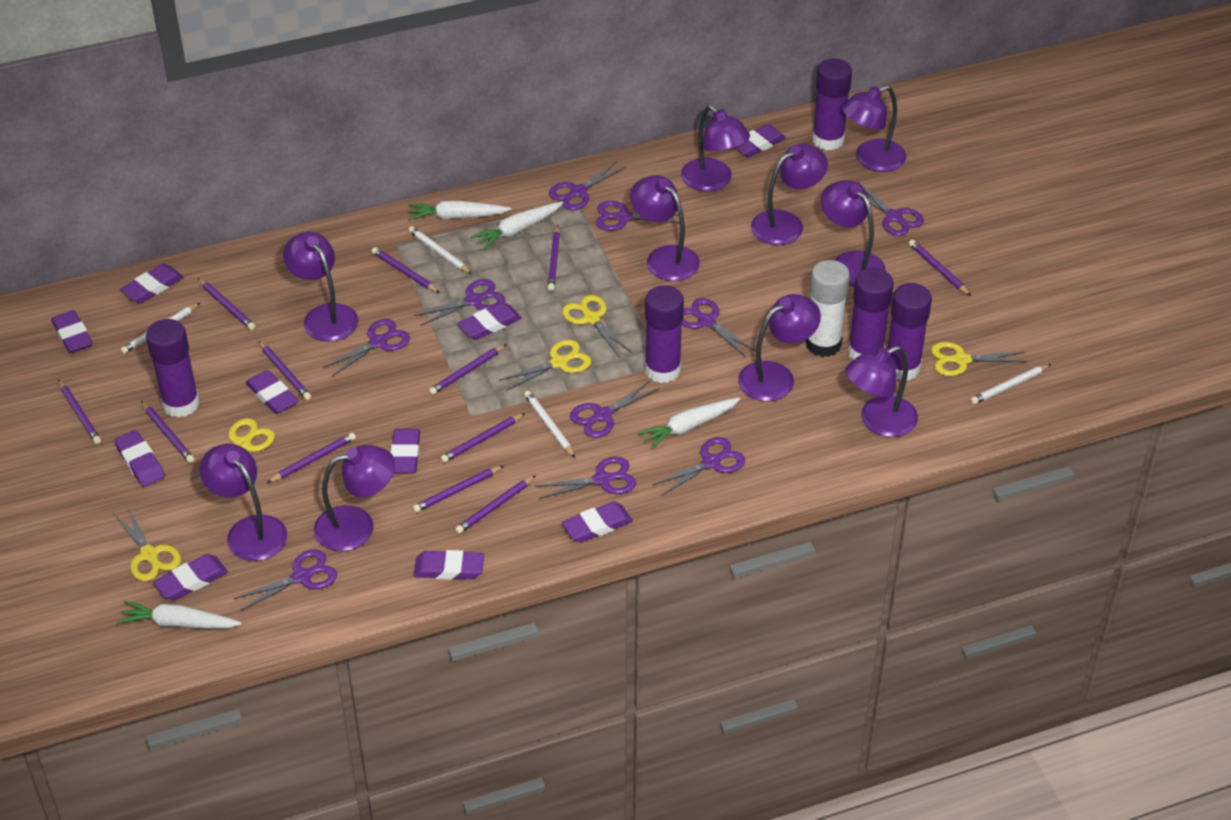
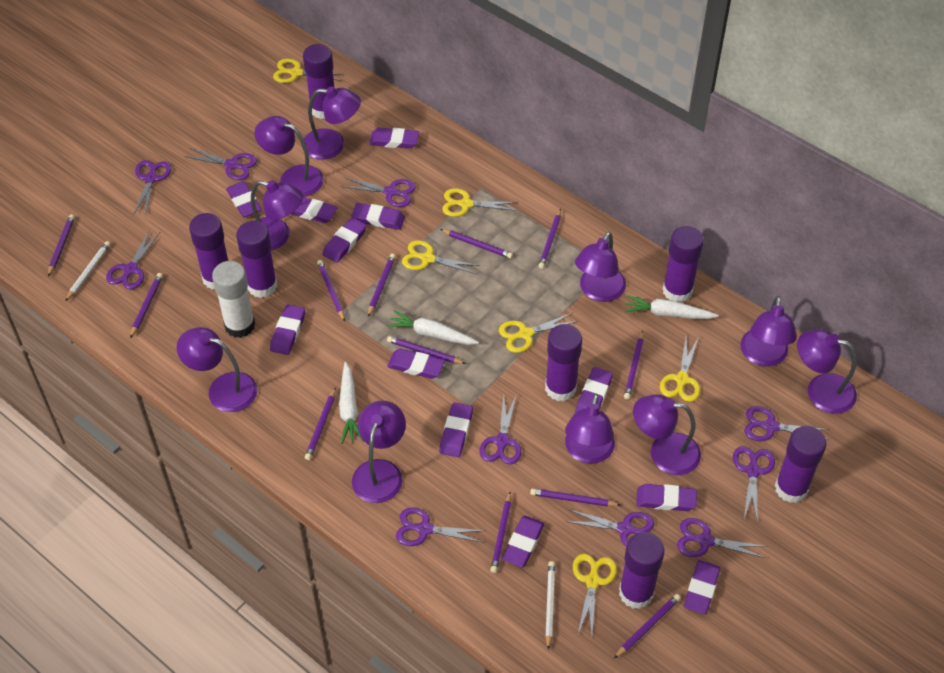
purple eraser: 10 -> 12
purple glue stick: 5 -> 7
white carrot: 4 -> 3
white pencil: 4 -> 2
yellow scissors: 5 -> 6

